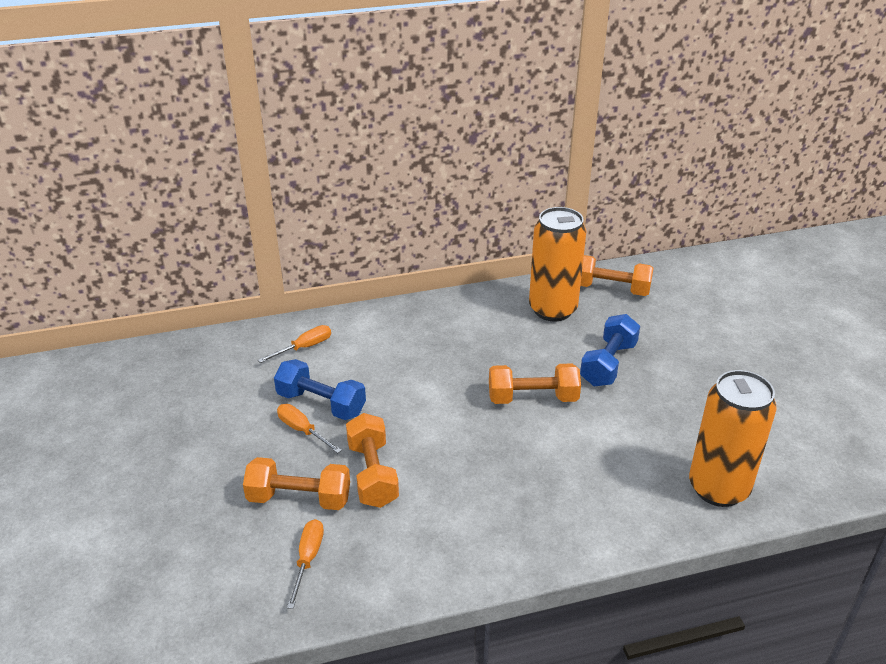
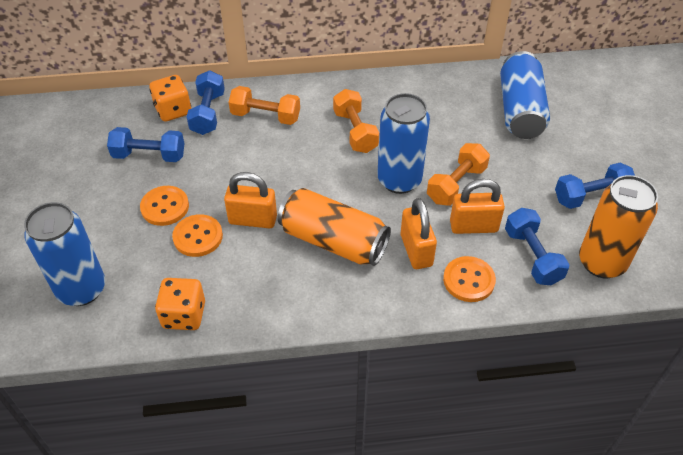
blue can: 0 -> 3
blue dumbbell: 2 -> 4
orange button: 0 -> 3
orange dice: 0 -> 2
orange dumbbell: 4 -> 3
orange padlock: 0 -> 3
orange screwdriver: 3 -> 0

